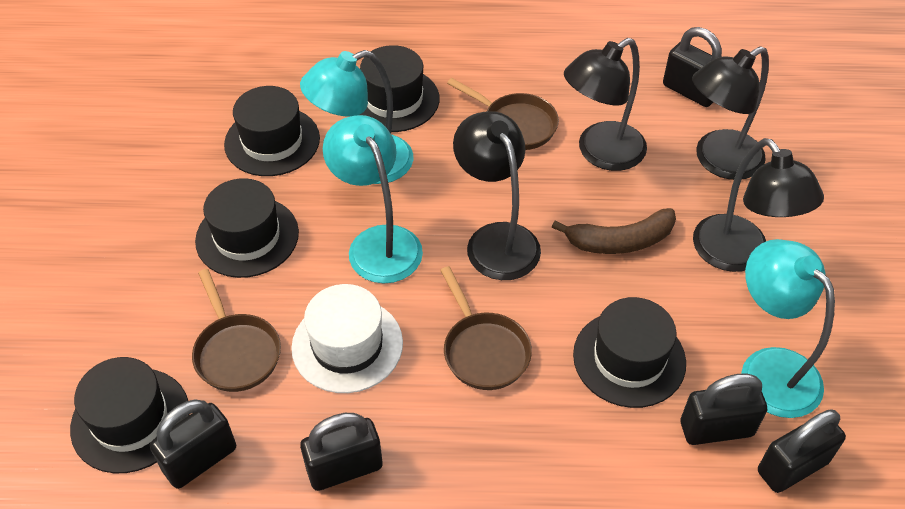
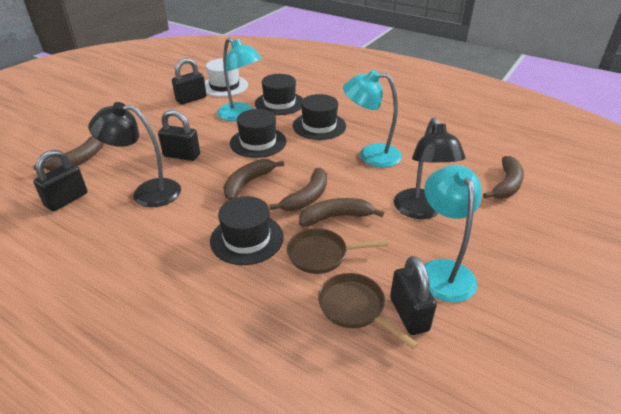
black hat: 5 -> 4
black lamp: 4 -> 2
black padlock: 5 -> 4
brown banana: 1 -> 5
brown pan: 3 -> 2

